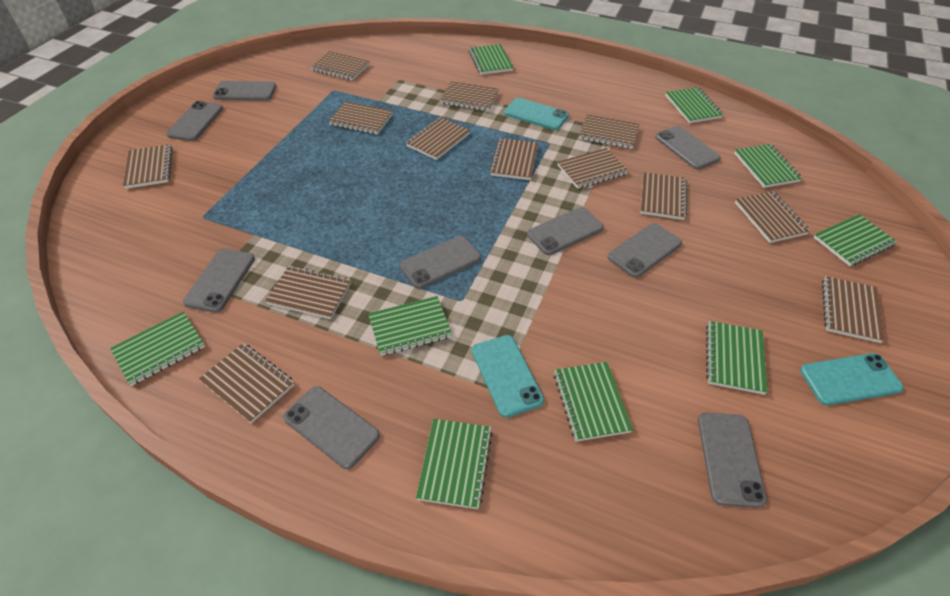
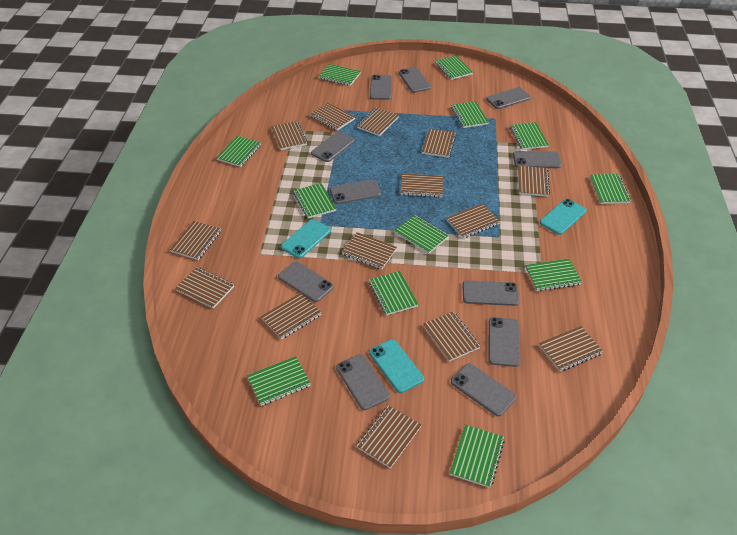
brown notebook: 13 -> 14
green notebook: 9 -> 12
grey phone: 9 -> 11

